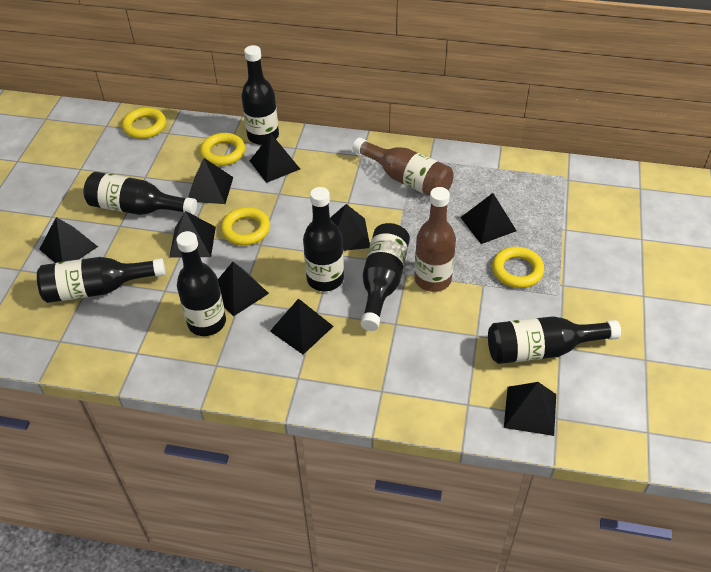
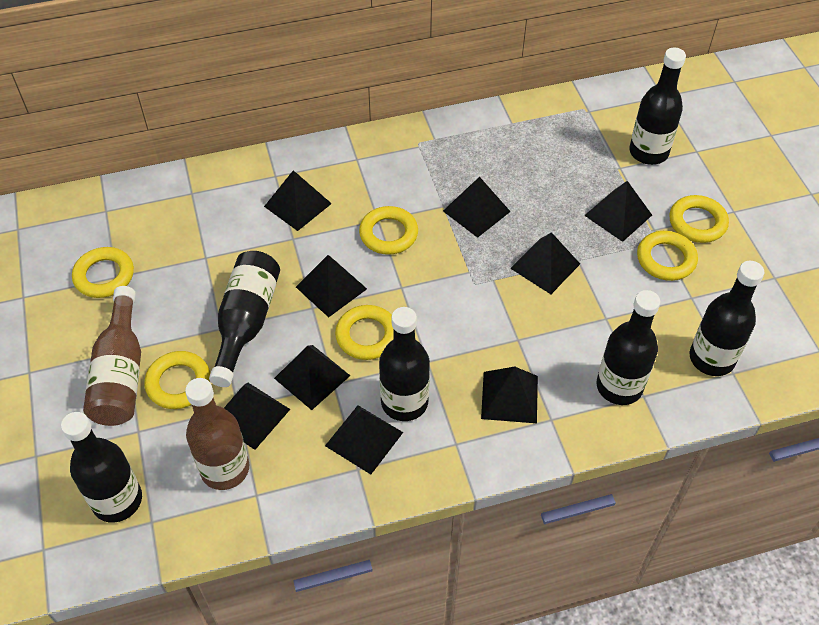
black bottle: 7 -> 6
yellow ring: 4 -> 6

